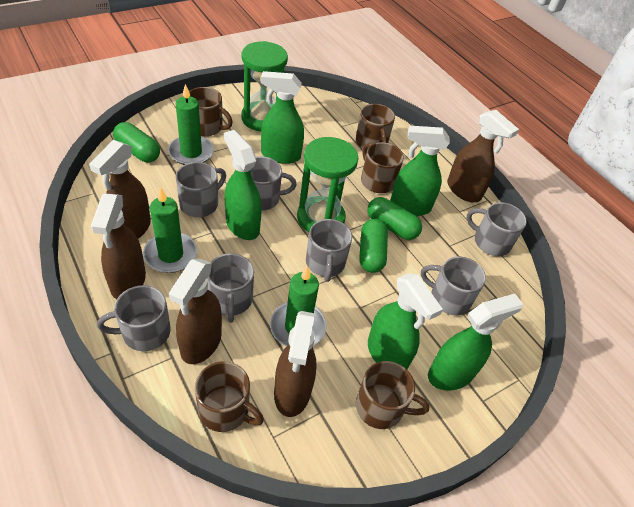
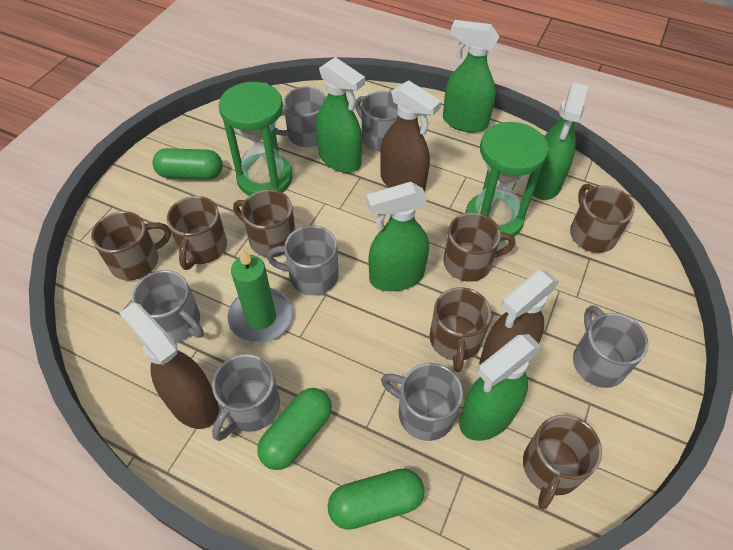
brown mug: 5 -> 7
brown spray bottle: 5 -> 3
green candle: 3 -> 1

